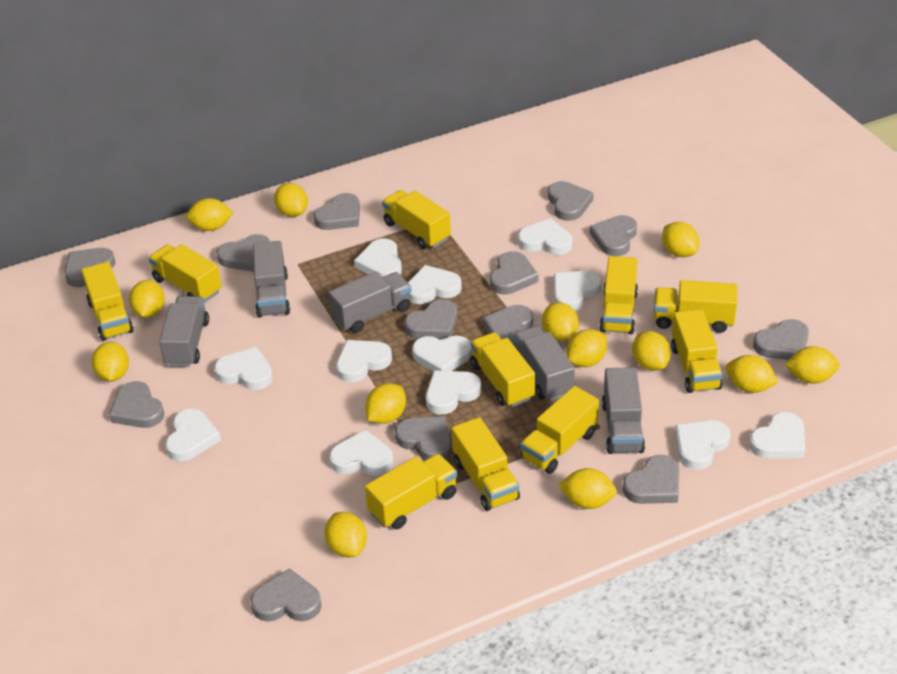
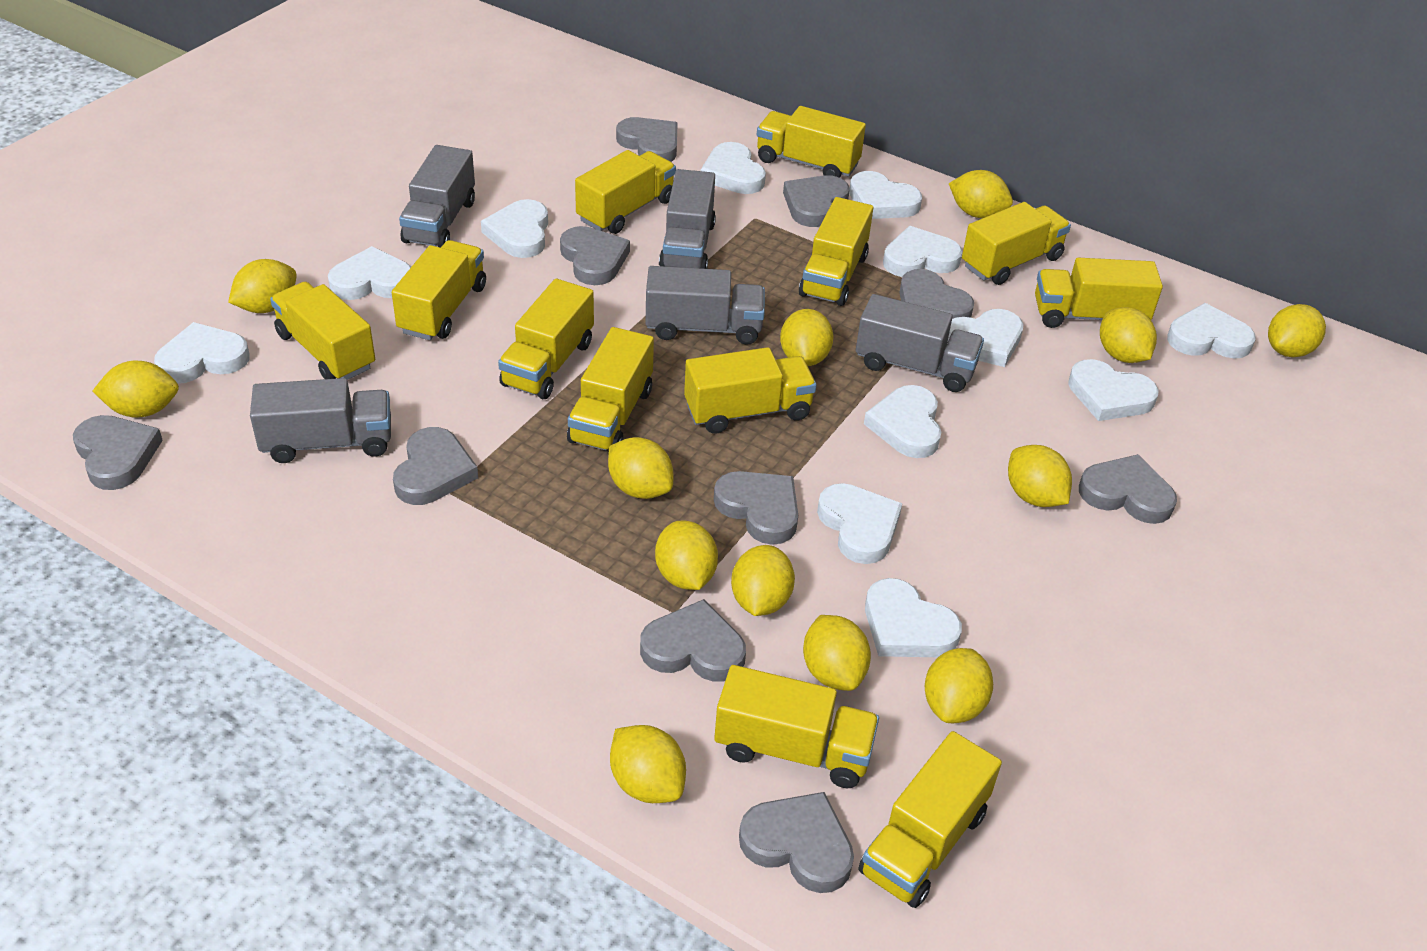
grey heart: 13 -> 10
yellow truck: 10 -> 12

